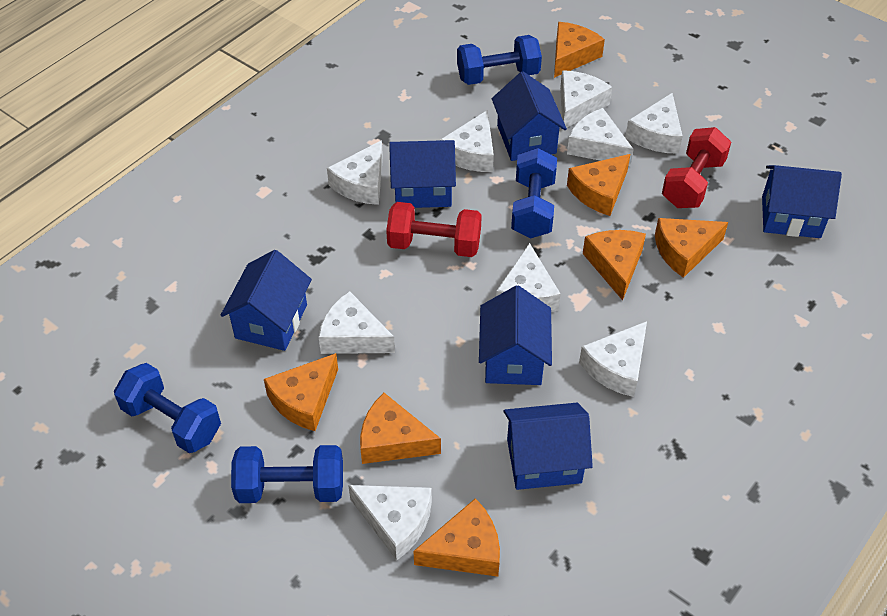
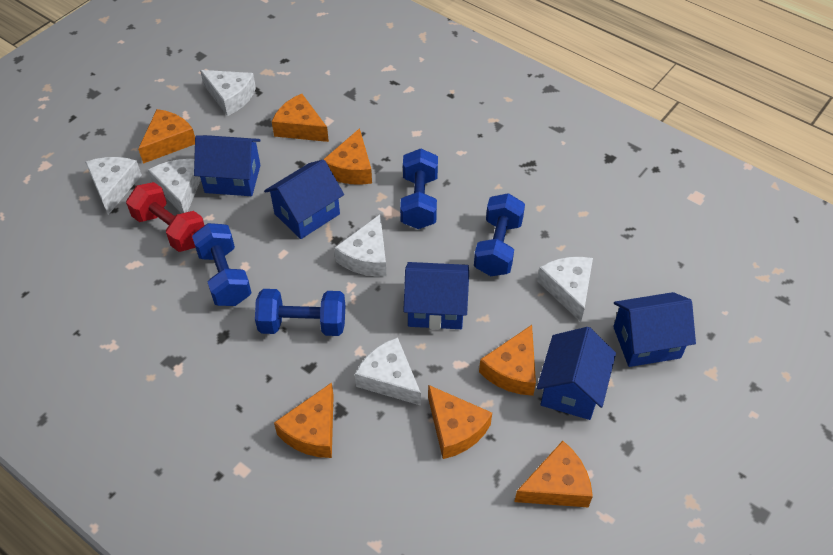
blue house: 6 -> 5
red dumbbell: 2 -> 1
white cheese: 9 -> 6

